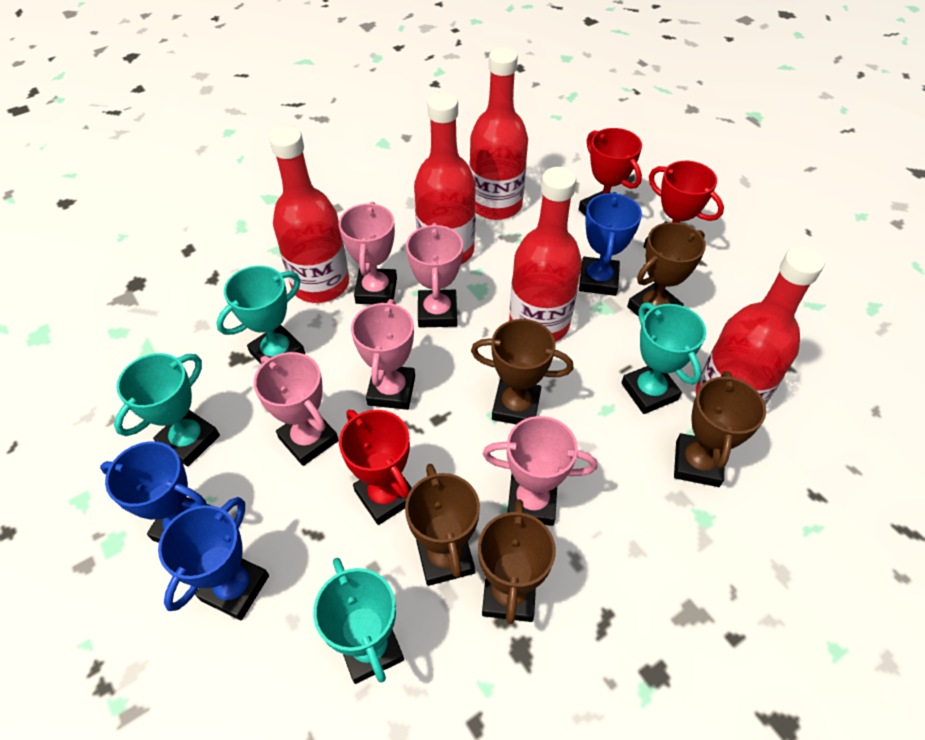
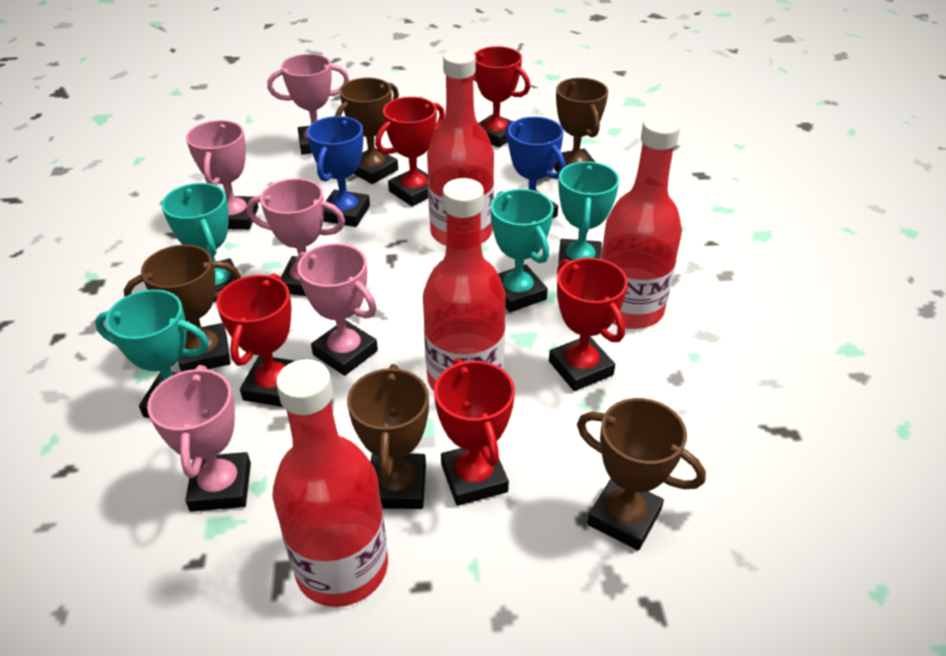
blue trophy: 3 -> 2
red bottle: 5 -> 4
red trophy: 3 -> 5

